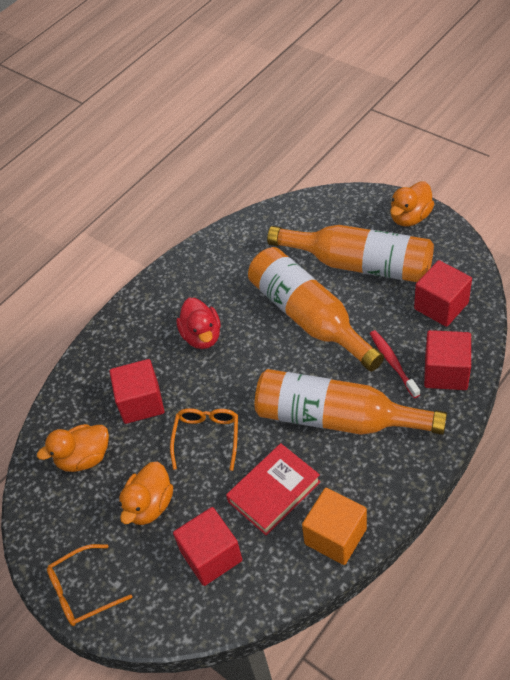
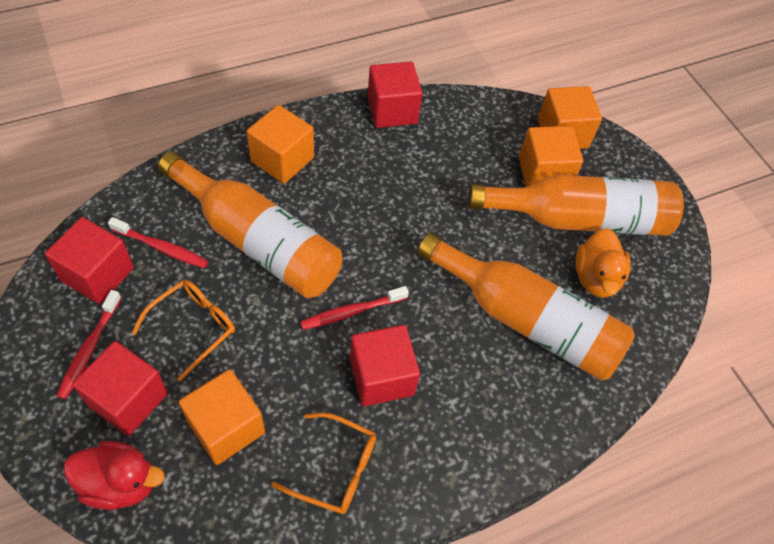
orange cube: 1 -> 4
orange duck: 3 -> 1
red book: 1 -> 0
red toothbrush: 1 -> 3

